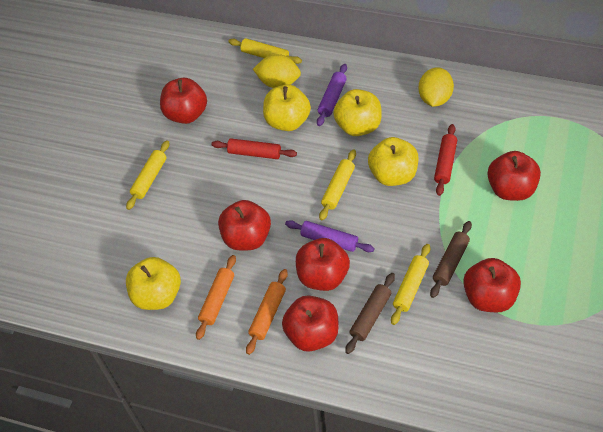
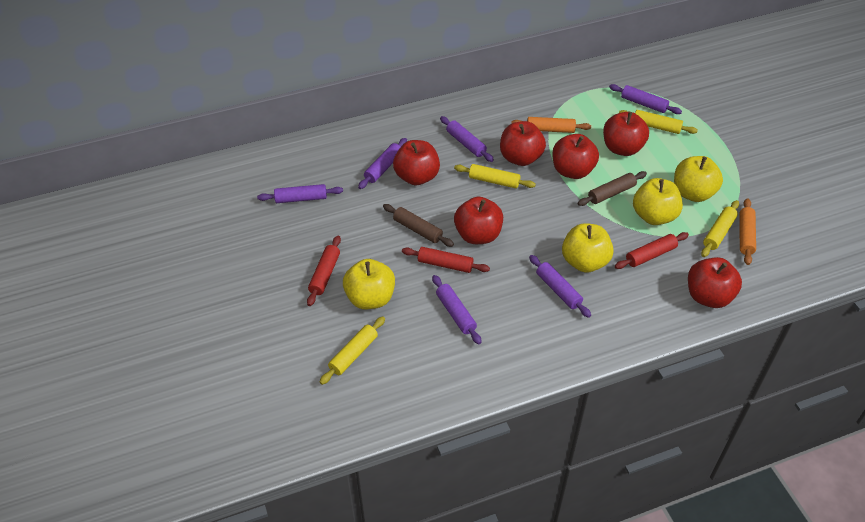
purple rolling pin: 2 -> 6
red rolling pin: 2 -> 3
yellow lemon: 2 -> 0

